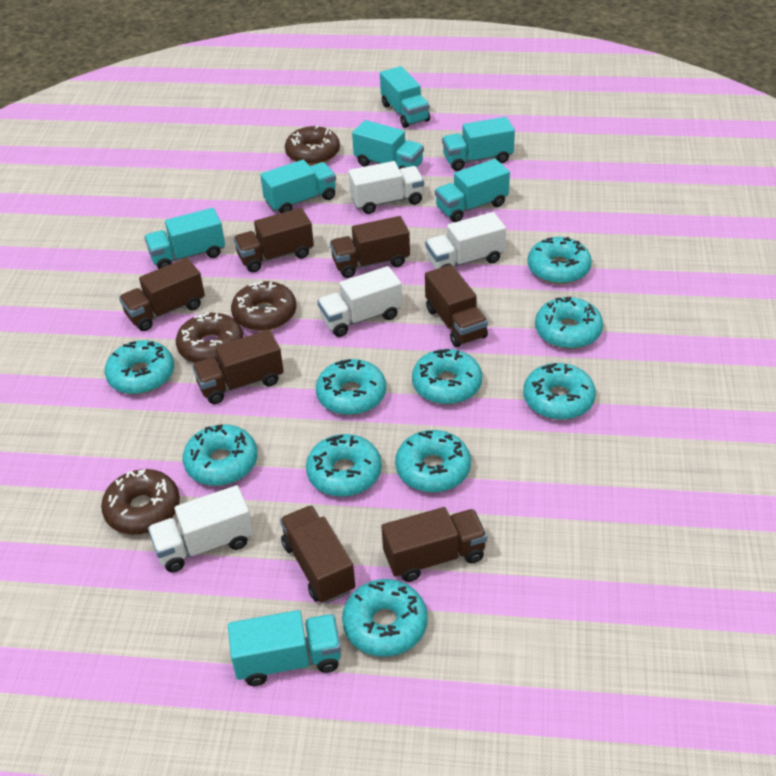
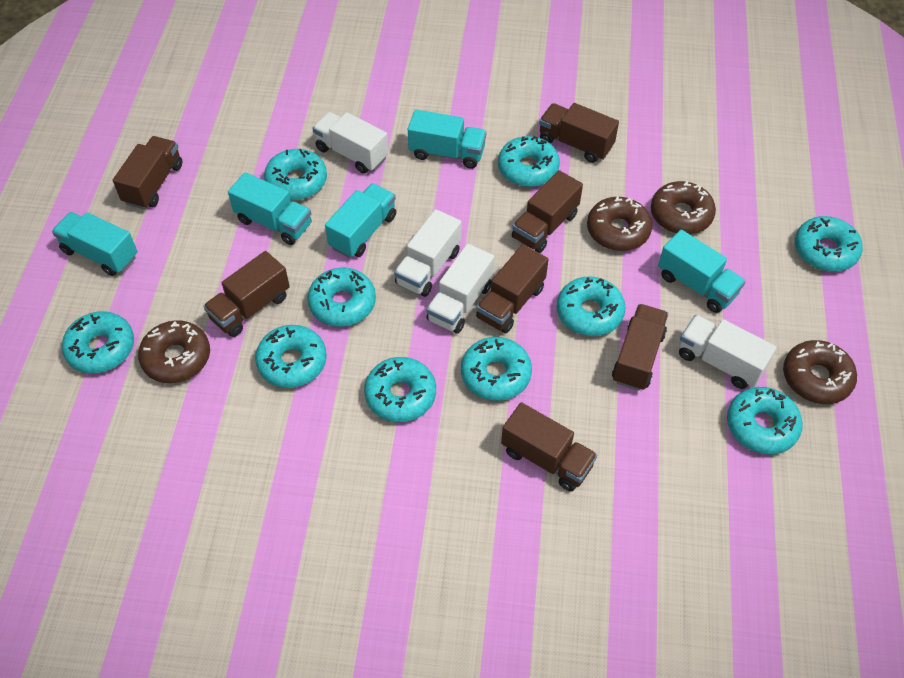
turquoise truck: 7 -> 5

